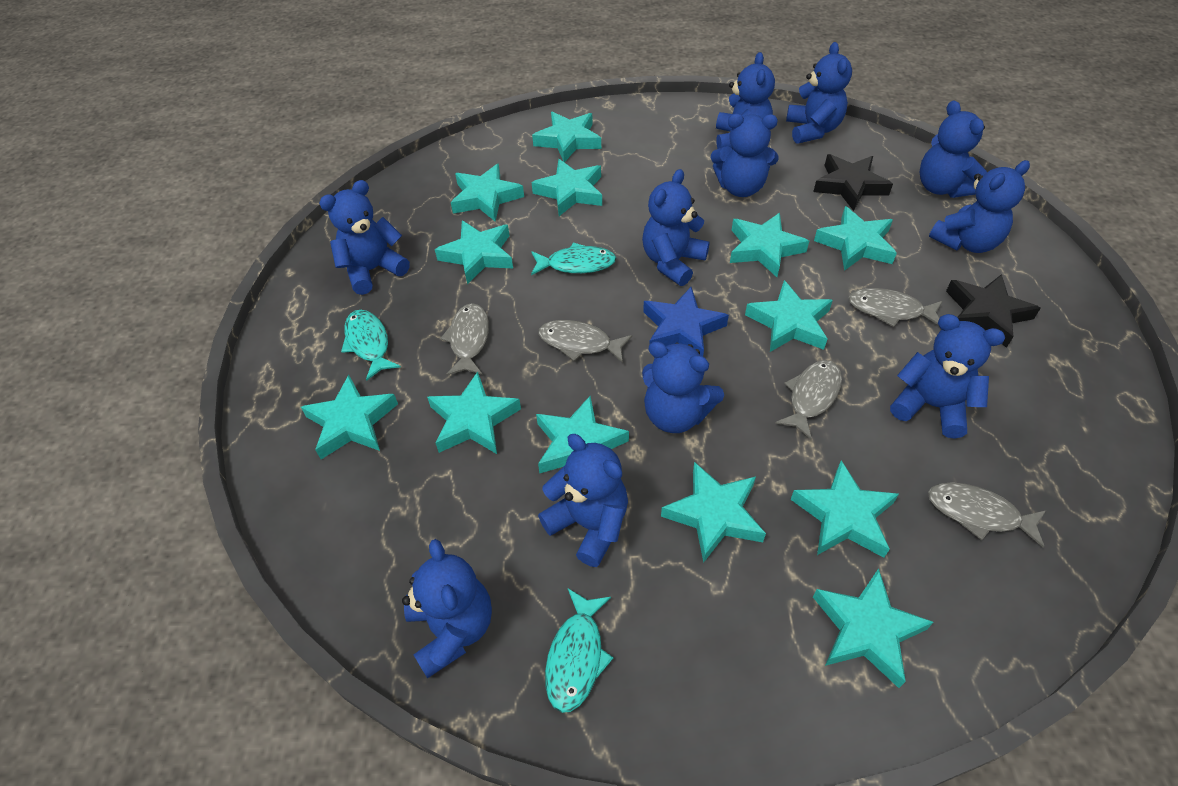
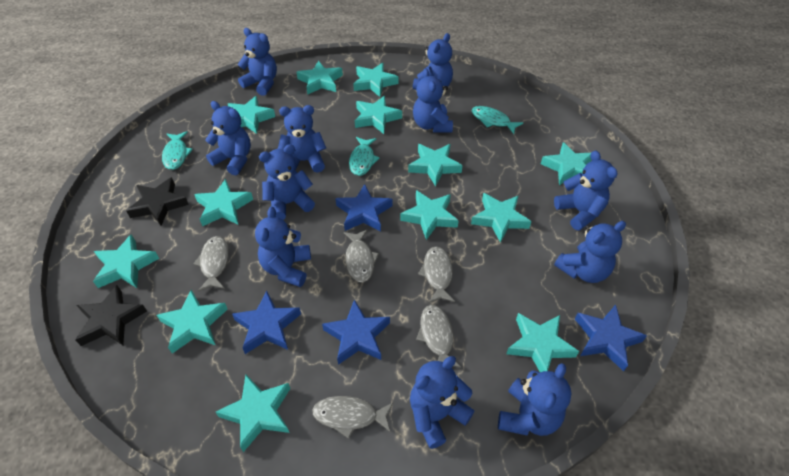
blue star: 1 -> 4

